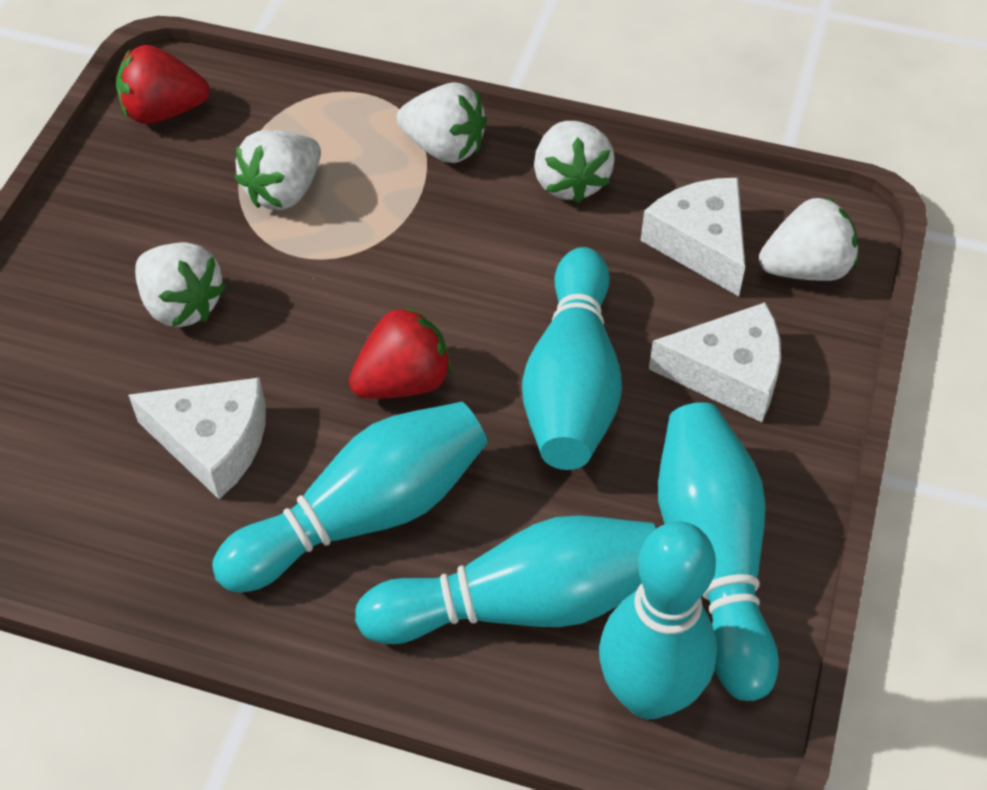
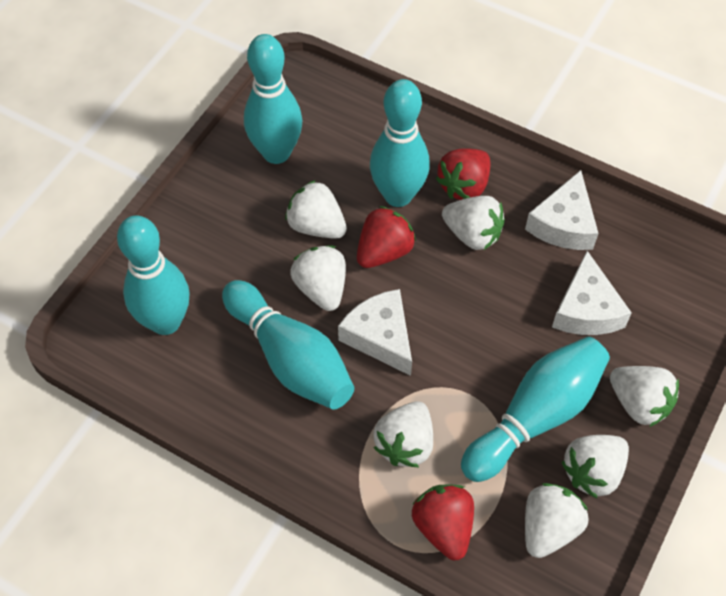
red strawberry: 2 -> 3
white strawberry: 5 -> 7

